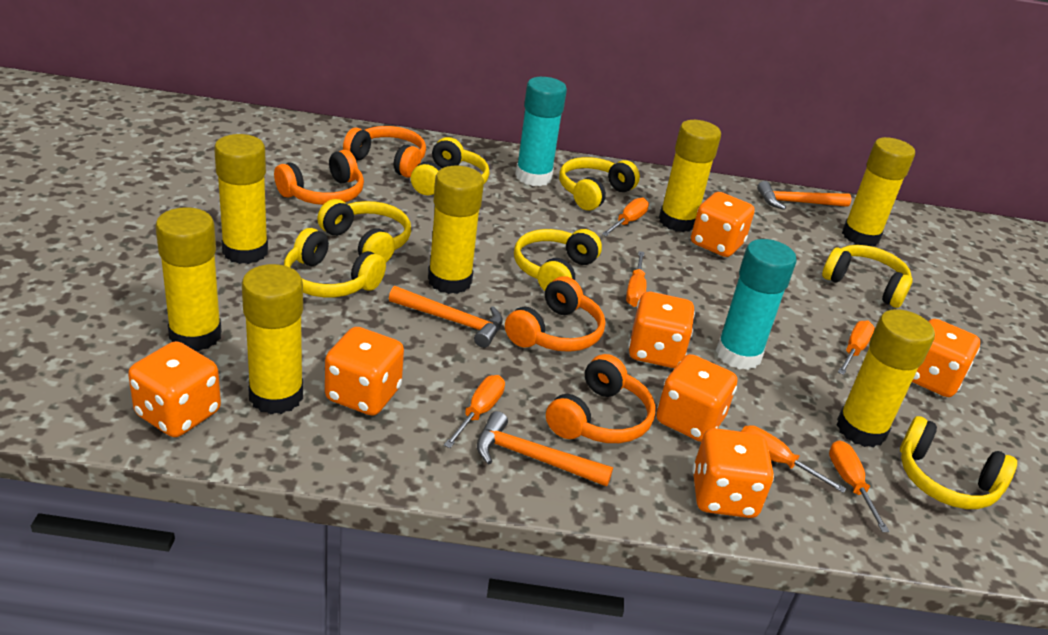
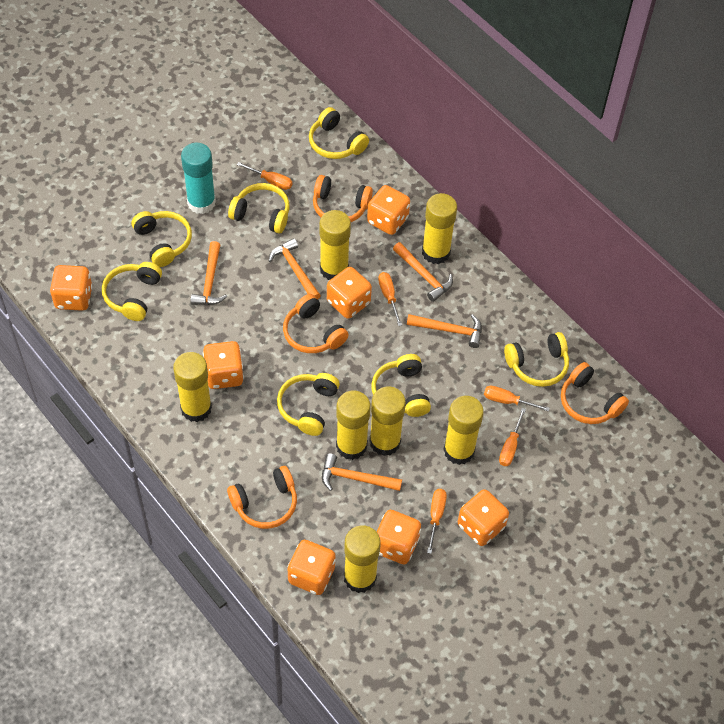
orange hammer: 3 -> 5
orange screwdriver: 6 -> 5
turquoise glue stick: 2 -> 1

